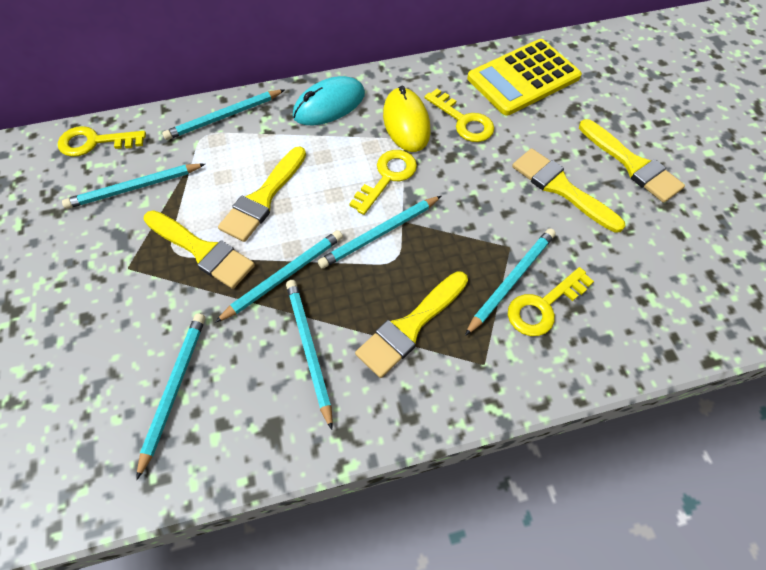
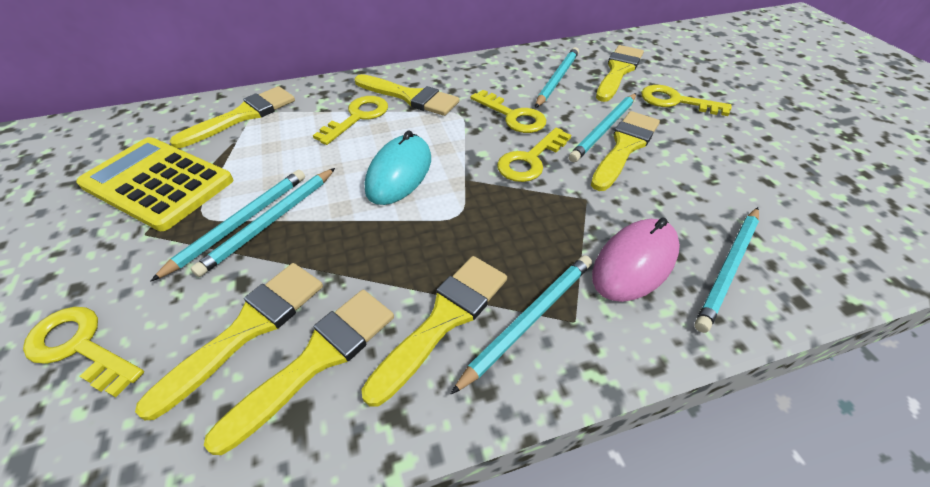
pink mouse: 0 -> 1
turquoise pencil: 7 -> 6
yellow brush: 5 -> 7
yellow key: 4 -> 5
yellow mouse: 1 -> 0

